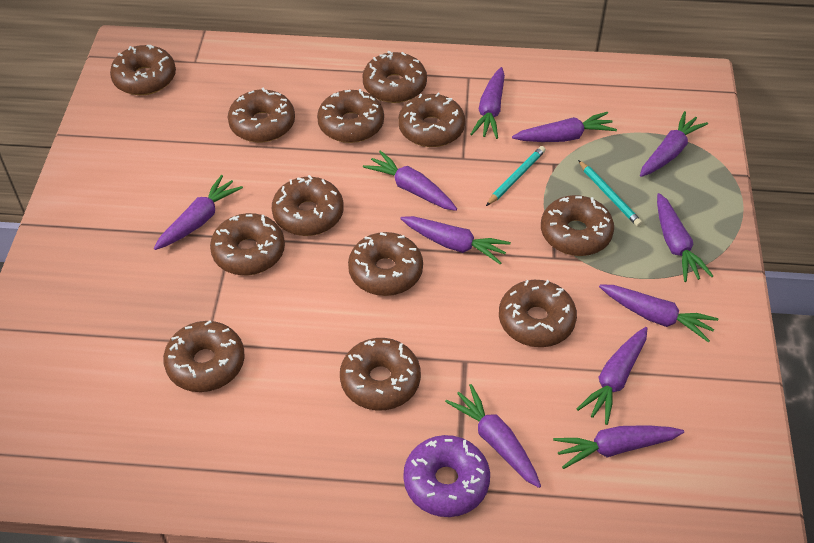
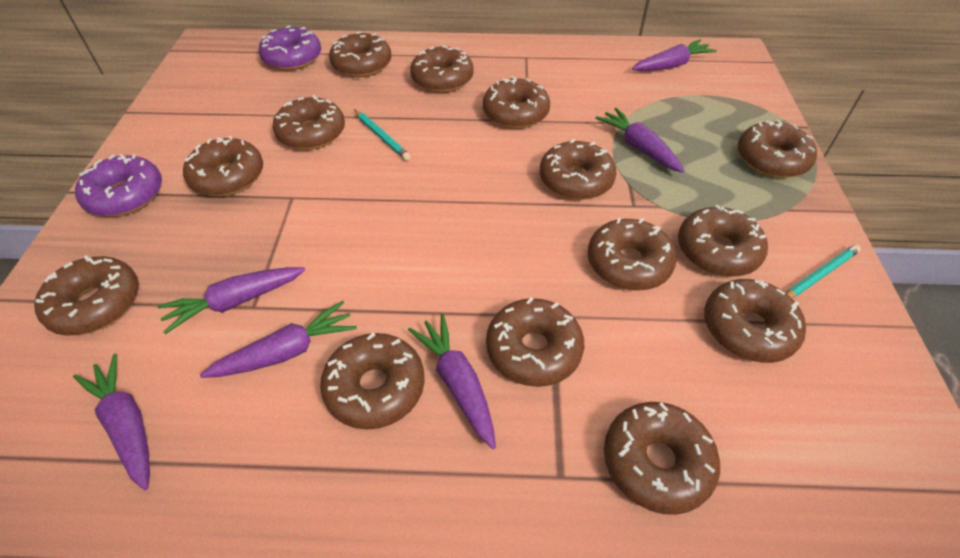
brown donut: 12 -> 14
purple carrot: 11 -> 6
purple donut: 1 -> 2

